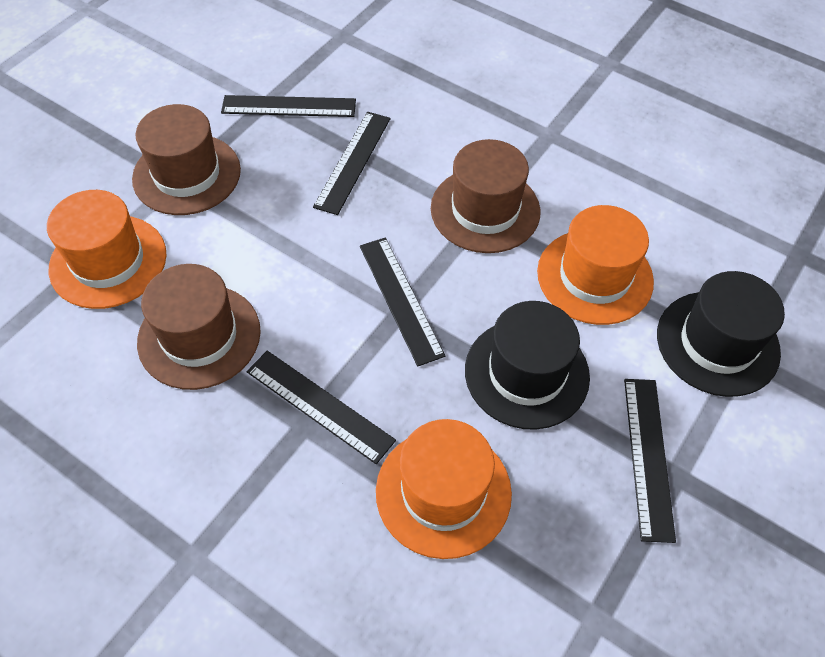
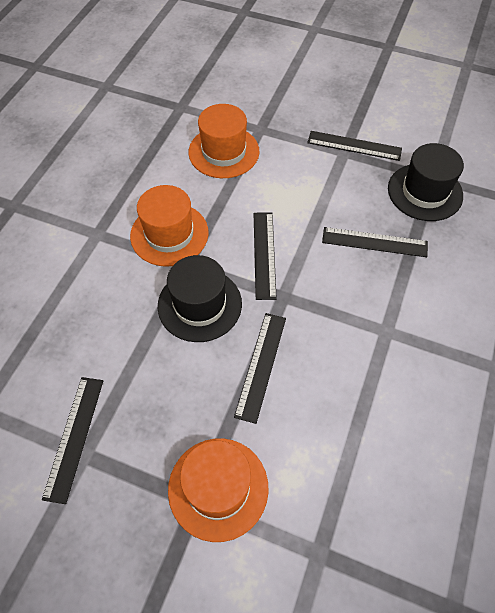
brown hat: 3 -> 0

